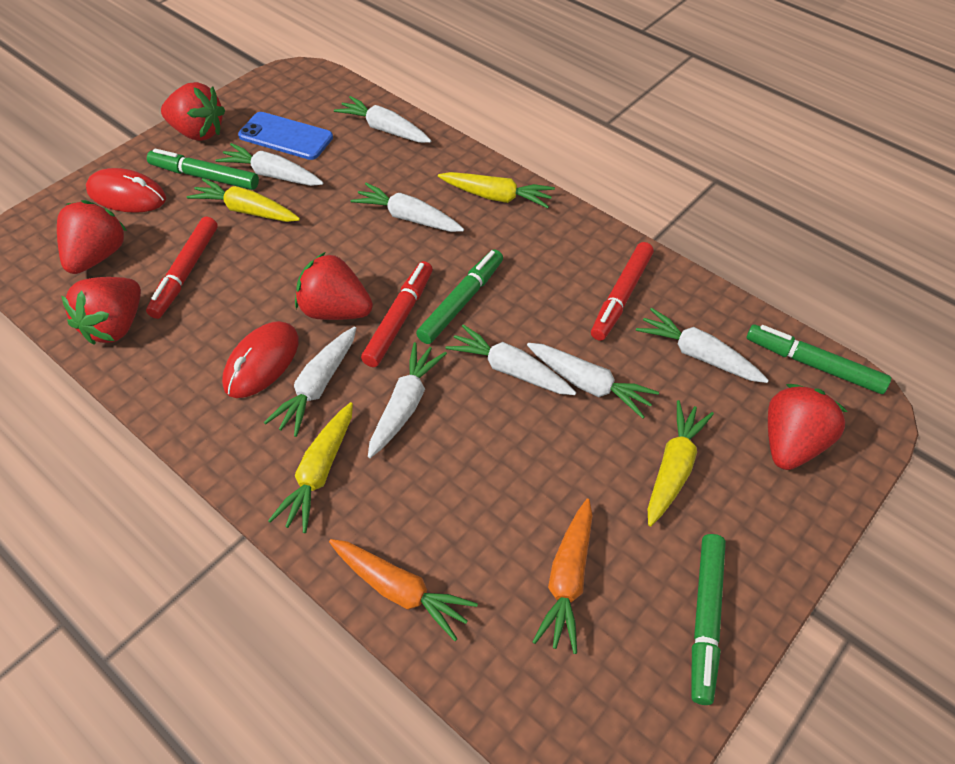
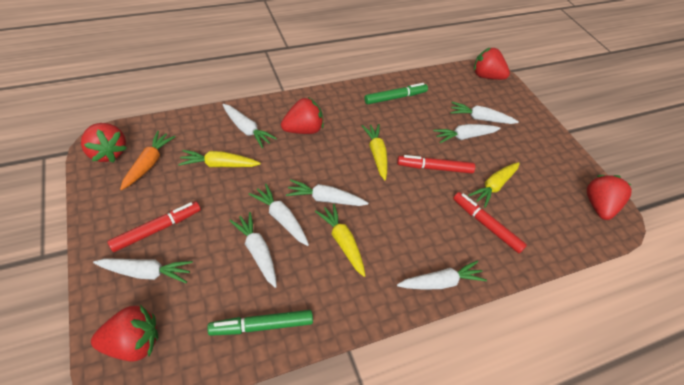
blue phone: 1 -> 0
green marker: 4 -> 2
orange carrot: 2 -> 1
red mouse: 2 -> 0

